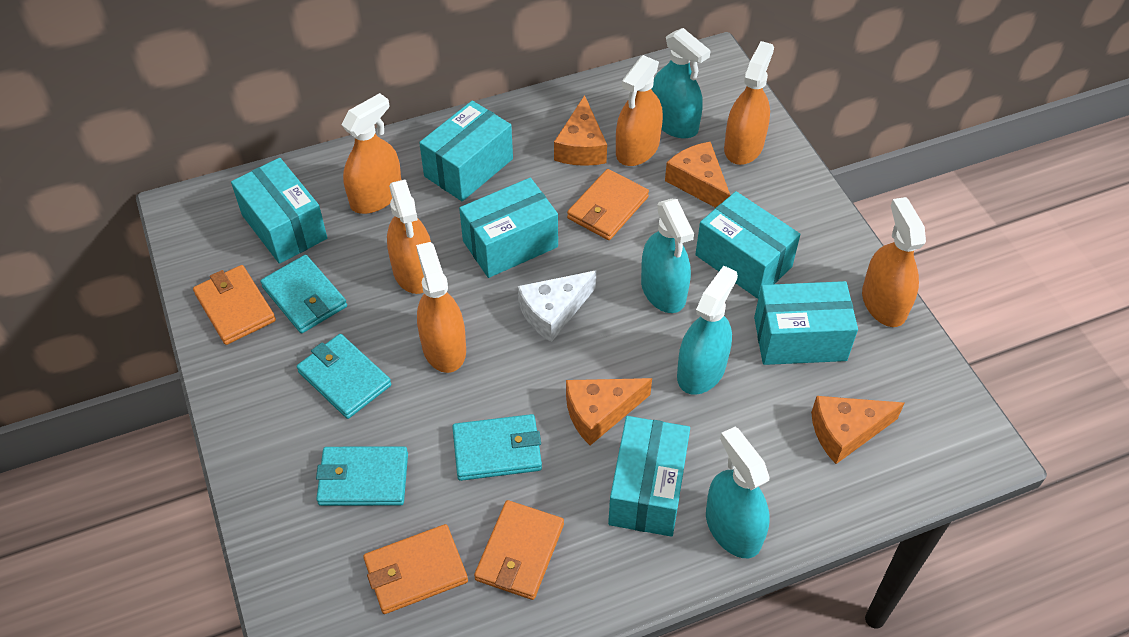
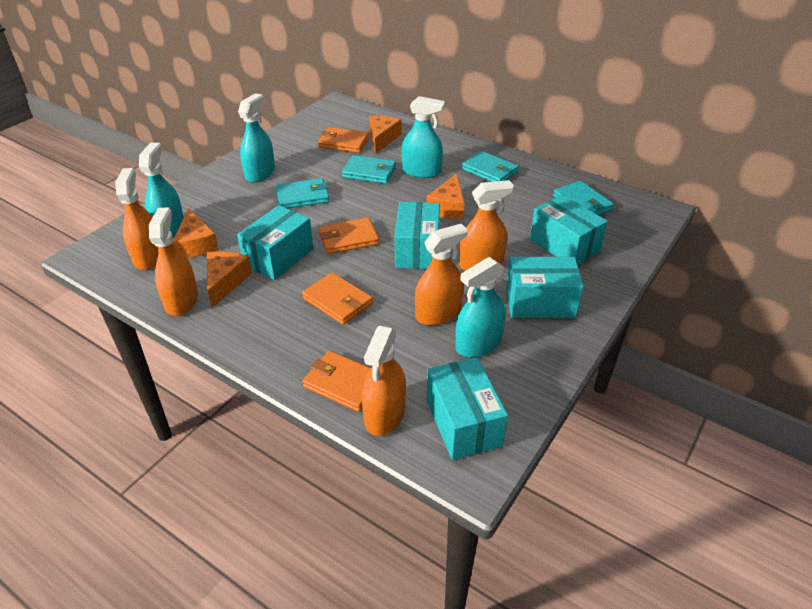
orange spray bottle: 6 -> 5
turquoise box: 6 -> 5
white cheese: 1 -> 0

